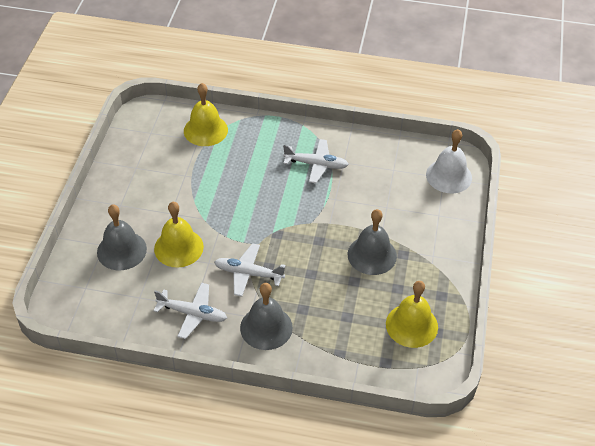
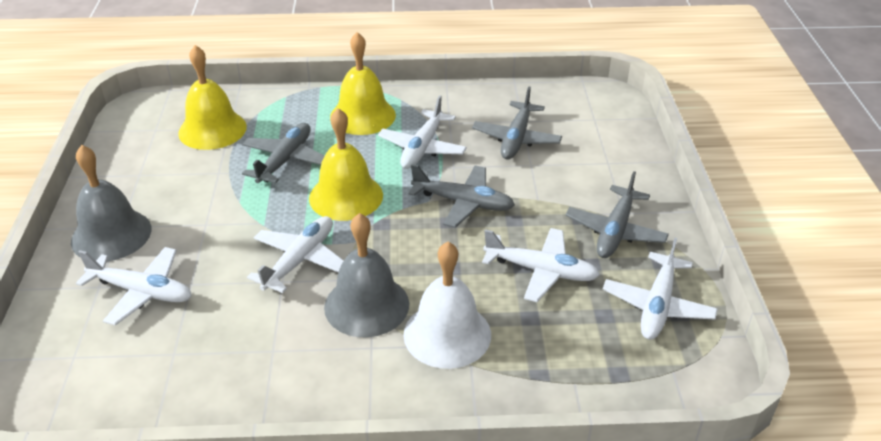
grey bell: 3 -> 2
grey plane: 0 -> 4
white plane: 3 -> 5

